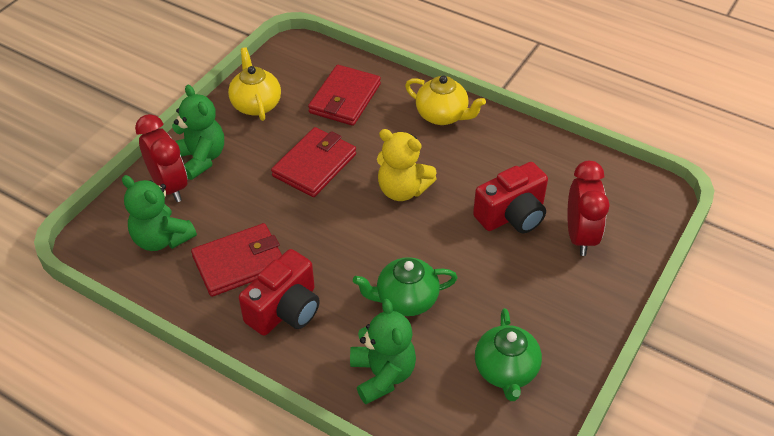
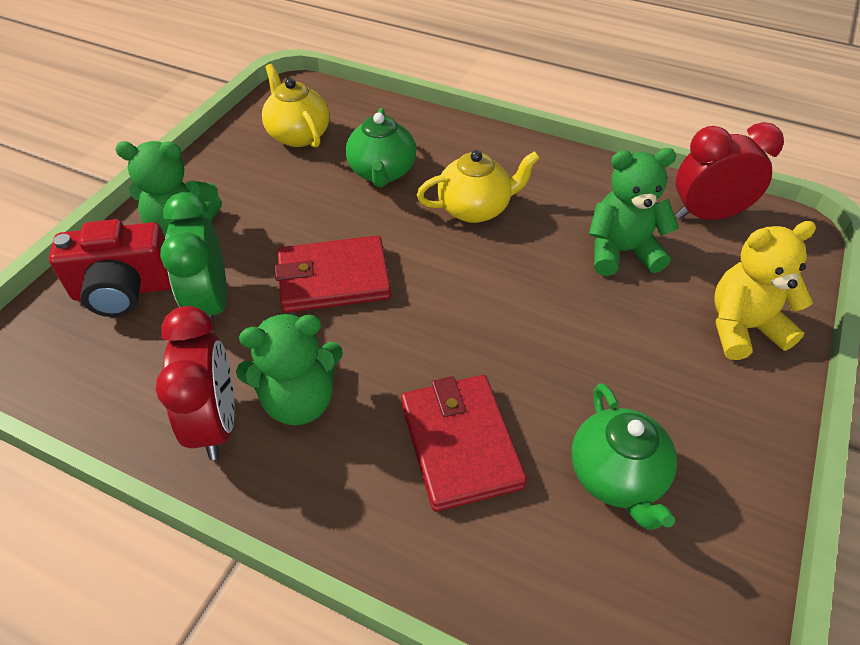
green clock: 0 -> 1
red camera: 2 -> 1
red wallet: 3 -> 2

